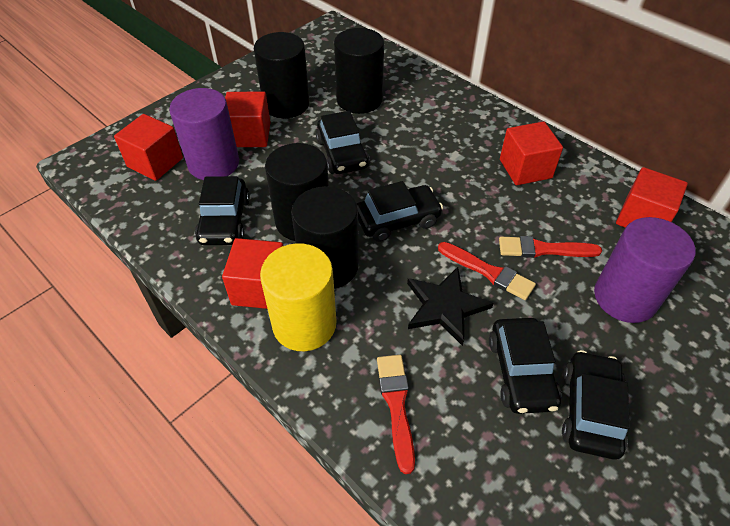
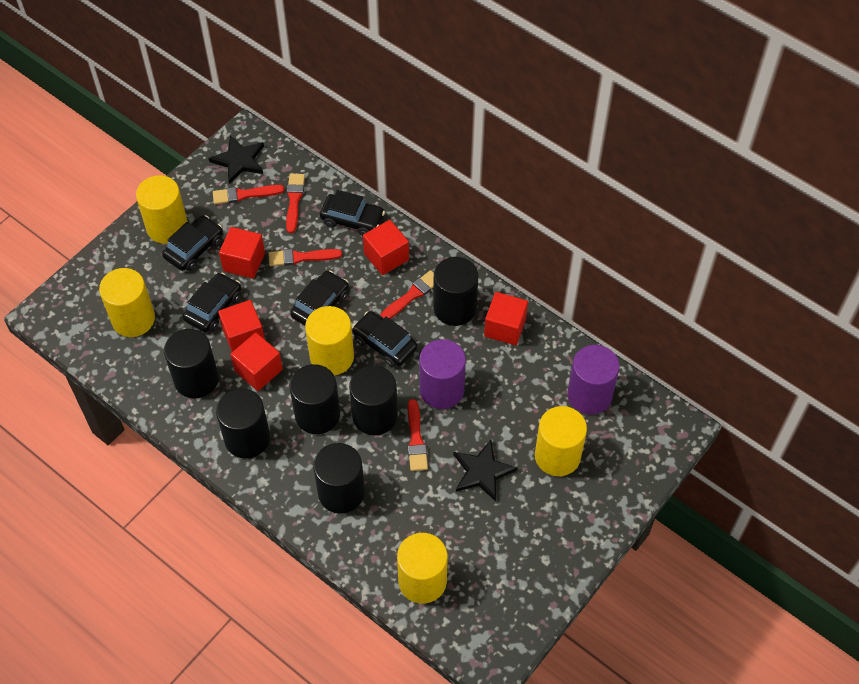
black cylinder: 4 -> 6
black star: 1 -> 2
red brush: 3 -> 5
yellow cylinder: 1 -> 5

